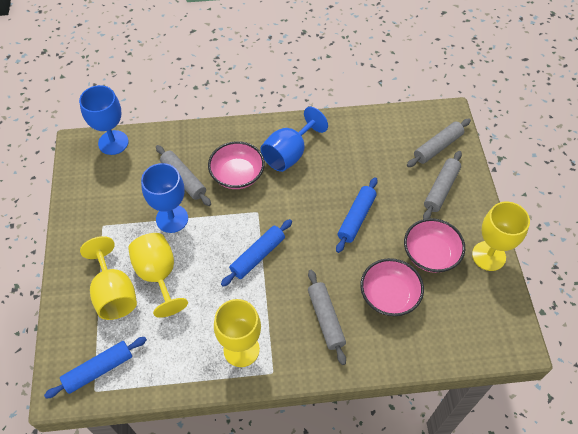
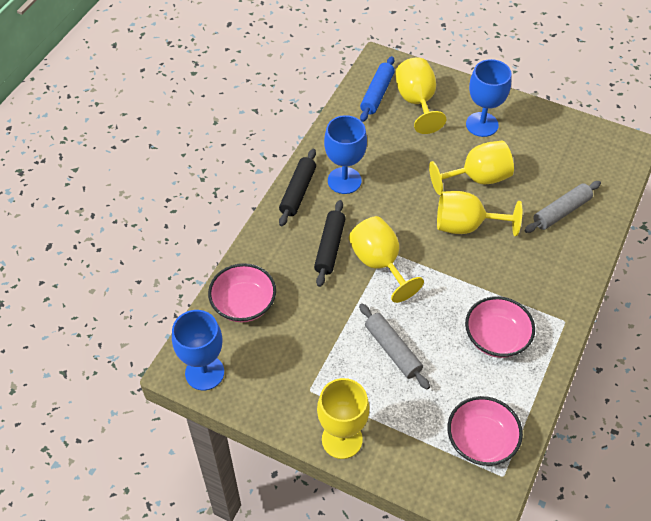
black rolling pin: 0 -> 2
blue rolling pin: 3 -> 1
grey rolling pin: 4 -> 2
yellow goblet: 4 -> 5

